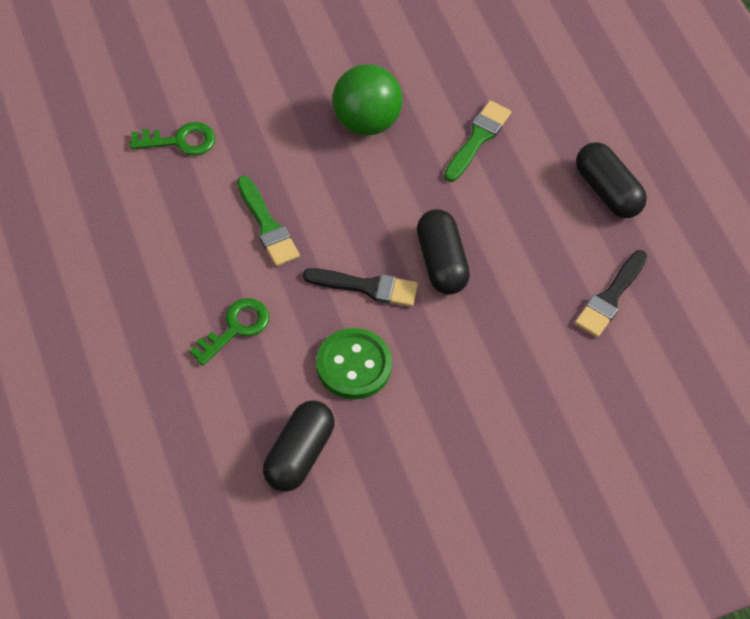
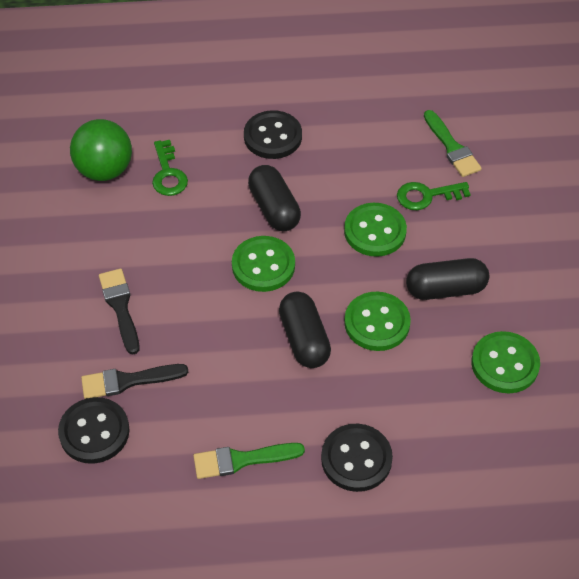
black button: 0 -> 3
green button: 1 -> 4

